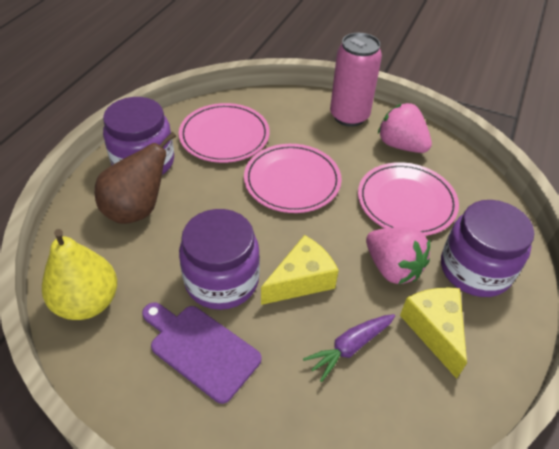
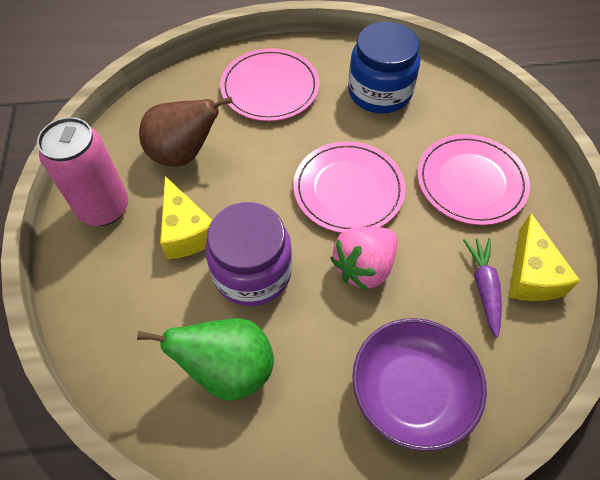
blue jar: 0 -> 1
green pear: 0 -> 1
pink strawberry: 2 -> 1
purple bowl: 0 -> 1
purple cutting board: 1 -> 0
purple jar: 3 -> 1
yellow pear: 1 -> 0

